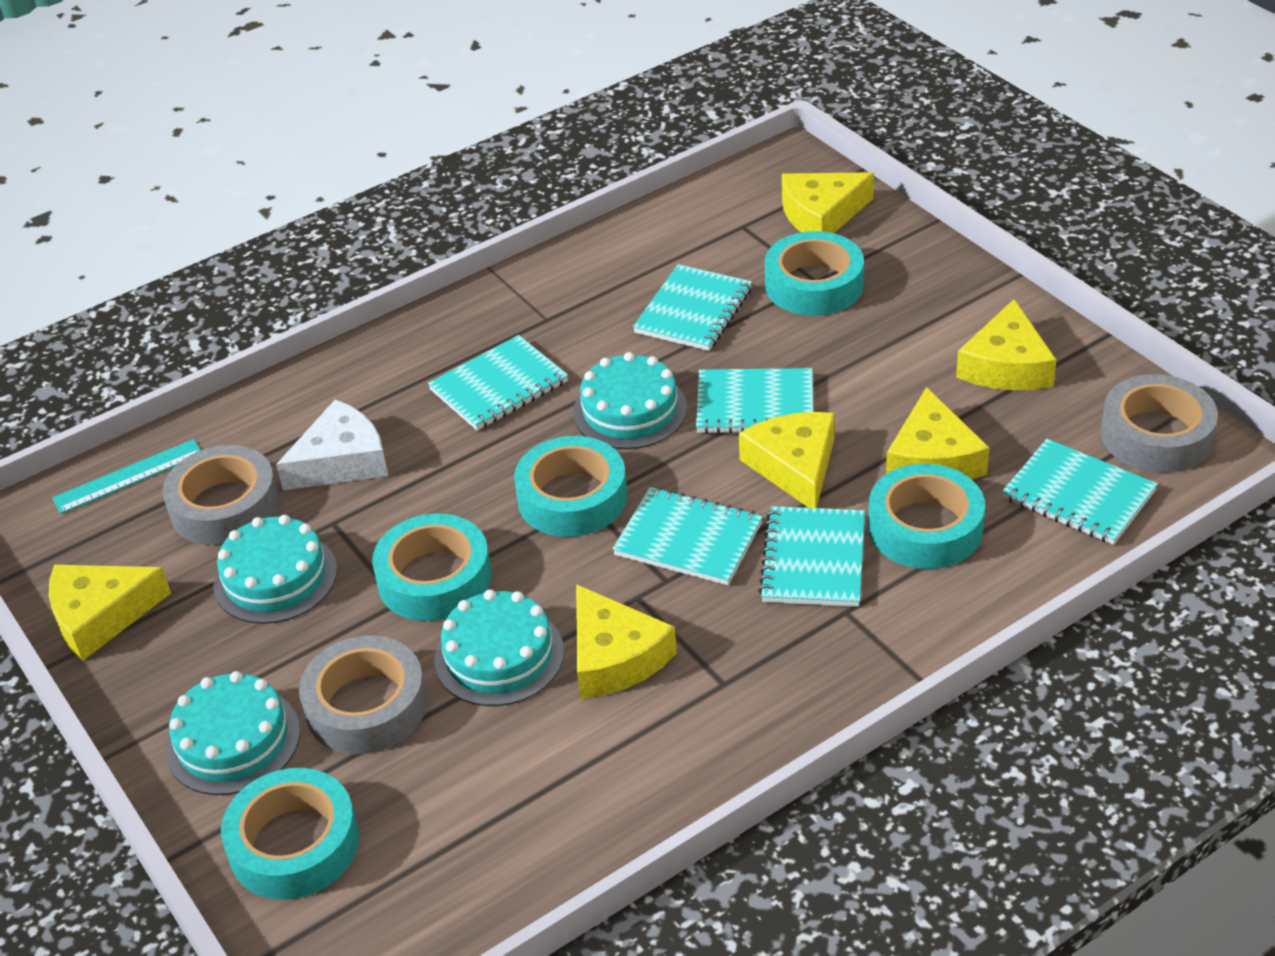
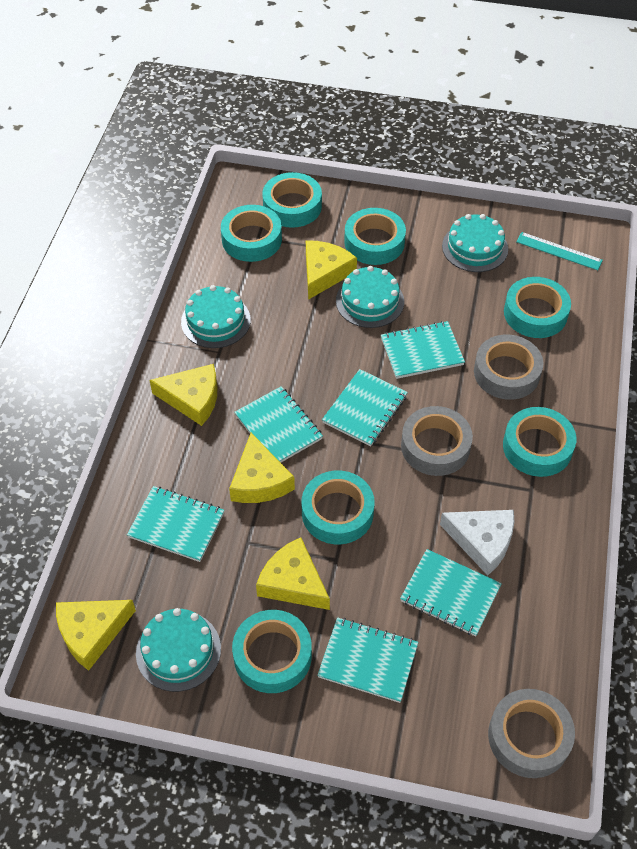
turquoise tape: 5 -> 7
yellow cheese: 6 -> 5

